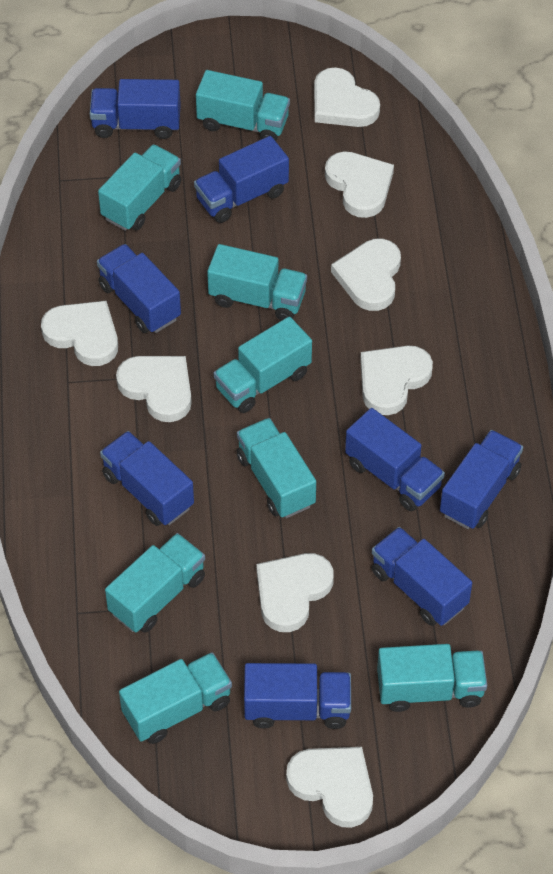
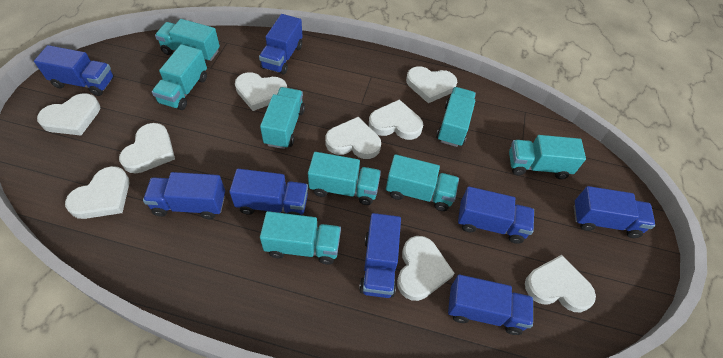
white heart: 8 -> 9

